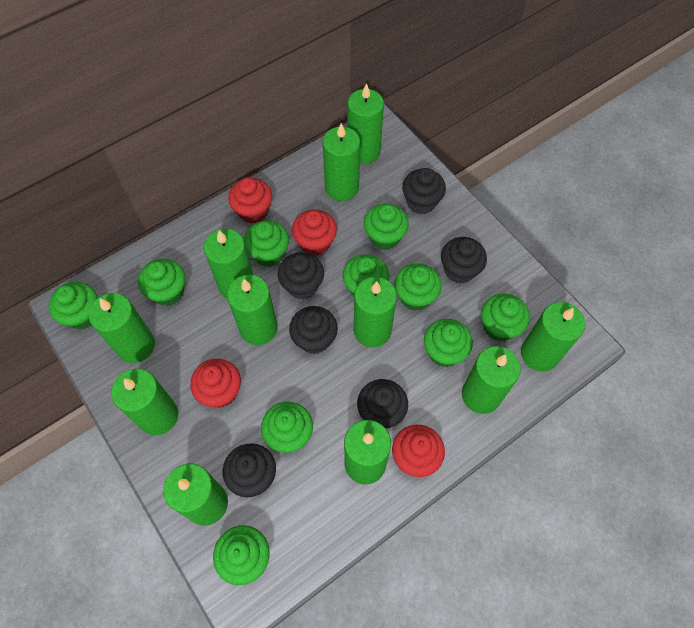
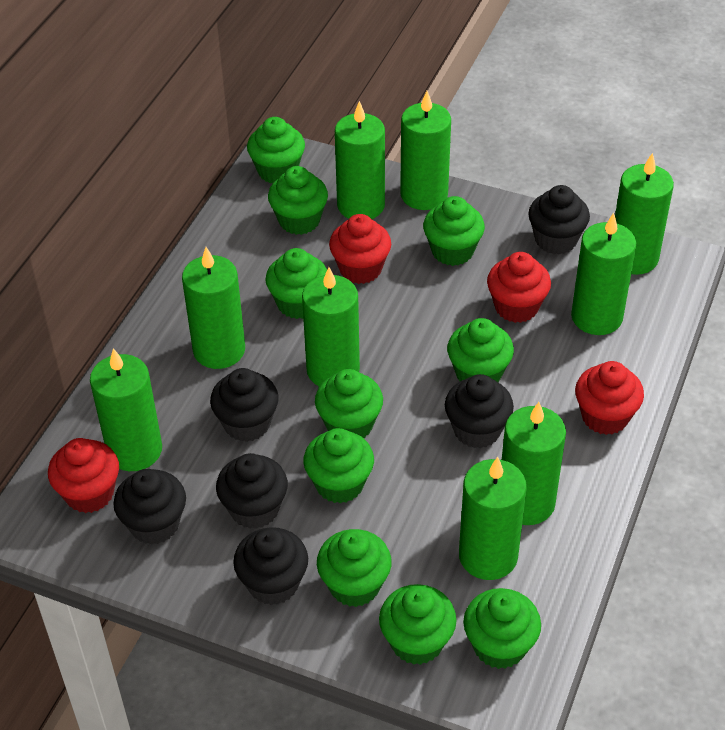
green candle: 11 -> 9

